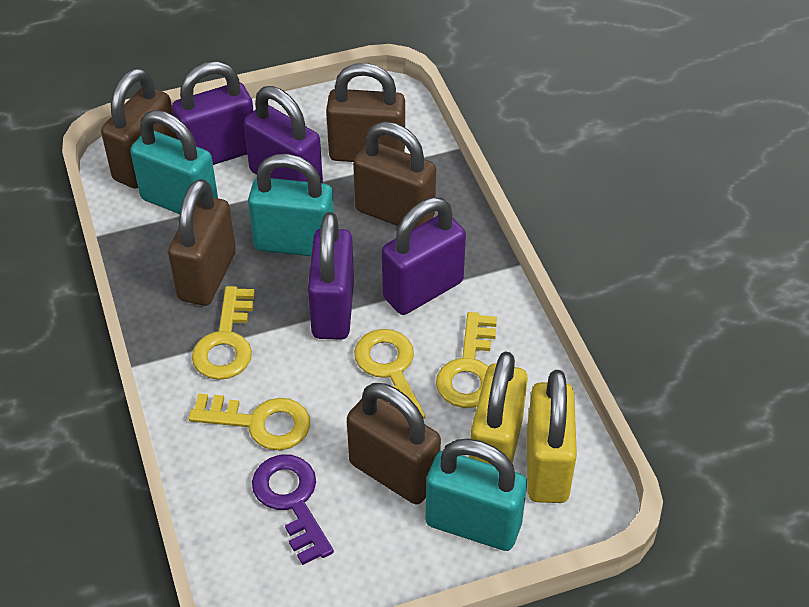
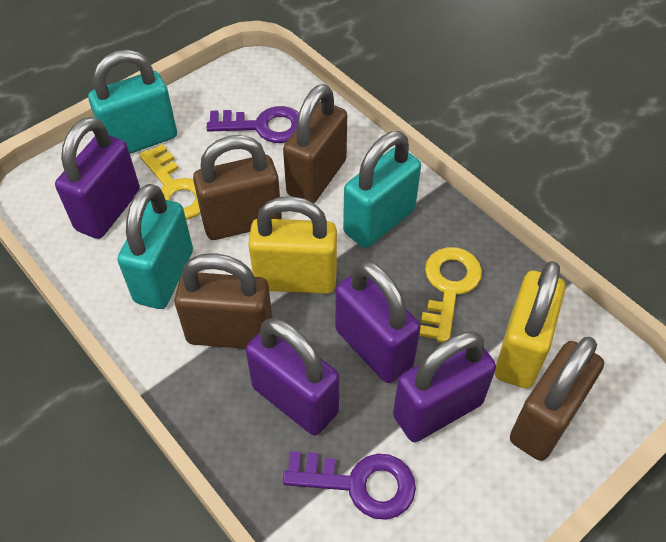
brown padlock: 5 -> 4
purple key: 1 -> 2
yellow key: 4 -> 2

